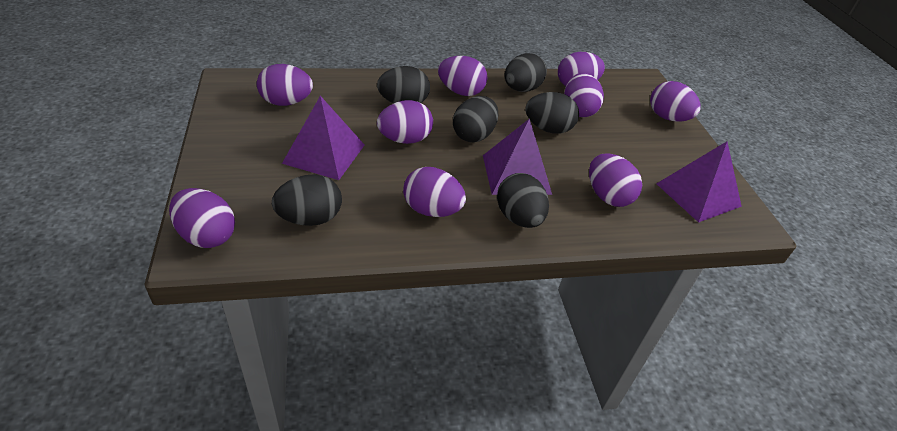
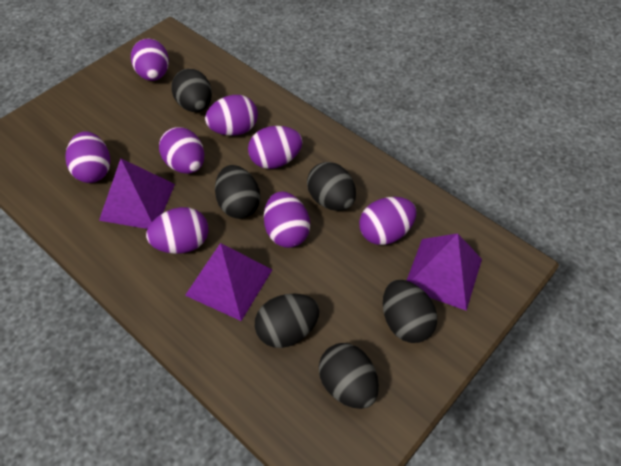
purple egg: 9 -> 8

